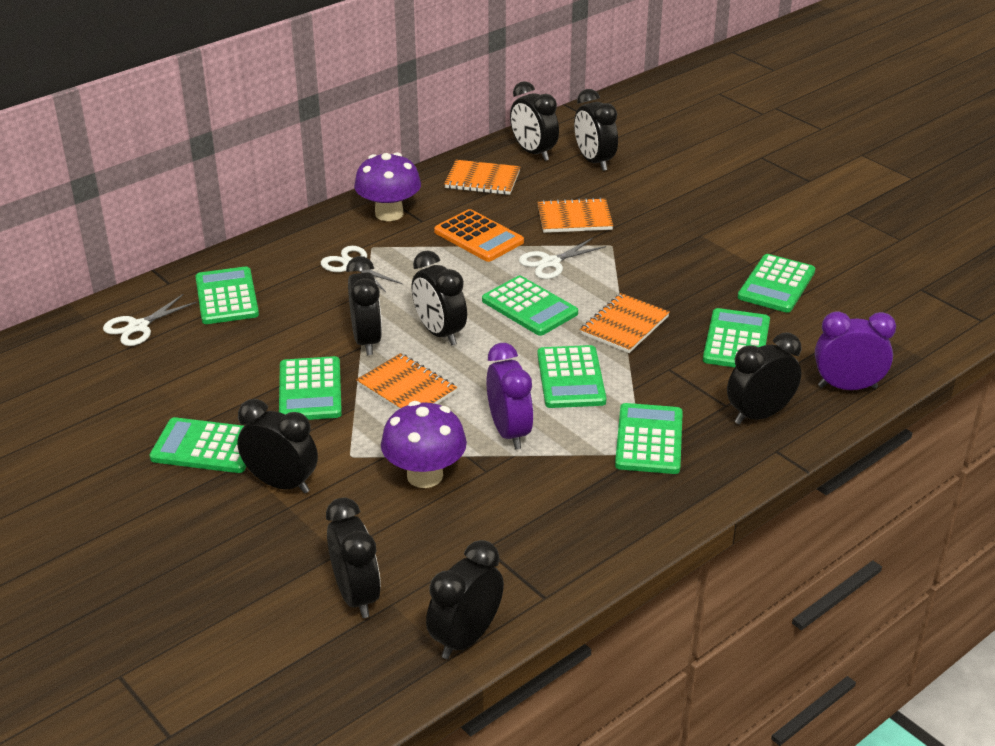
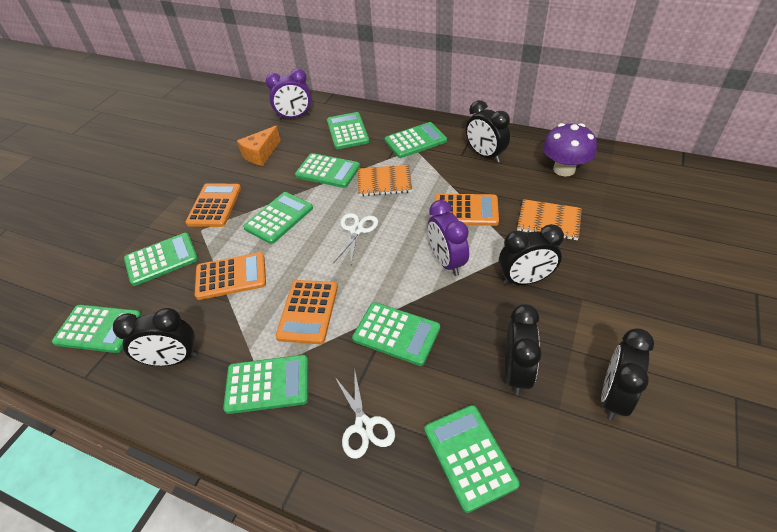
black clock: 8 -> 5
green calculator: 8 -> 9
orange calculator: 1 -> 4
orange cheese: 0 -> 1
orange notebook: 4 -> 2
purple mushroom: 2 -> 1
white scissors: 3 -> 2

